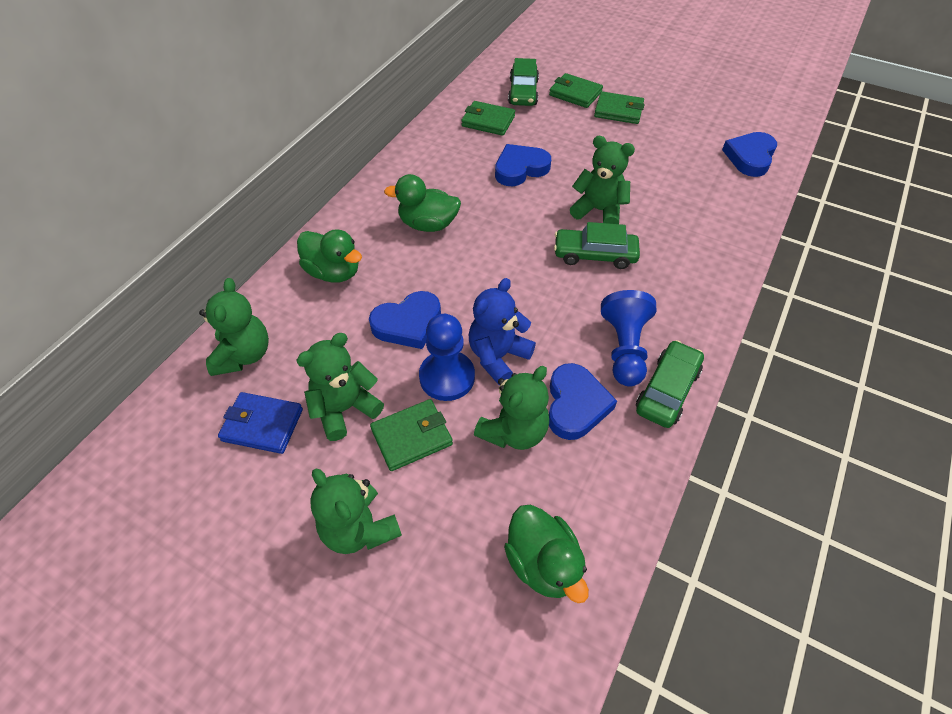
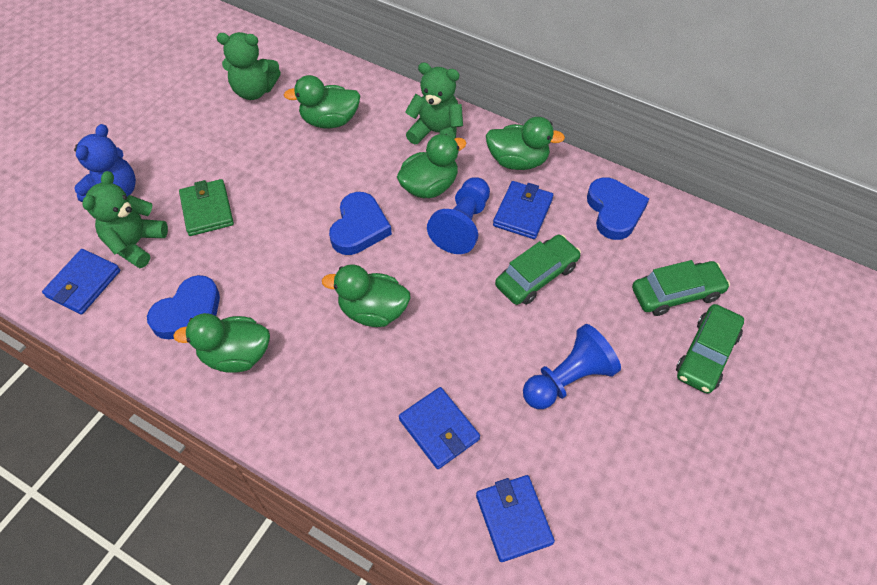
blue heart: 4 -> 3
blue wallet: 1 -> 4
green duck: 3 -> 5
green teddy bear: 5 -> 3
green wallet: 4 -> 1

